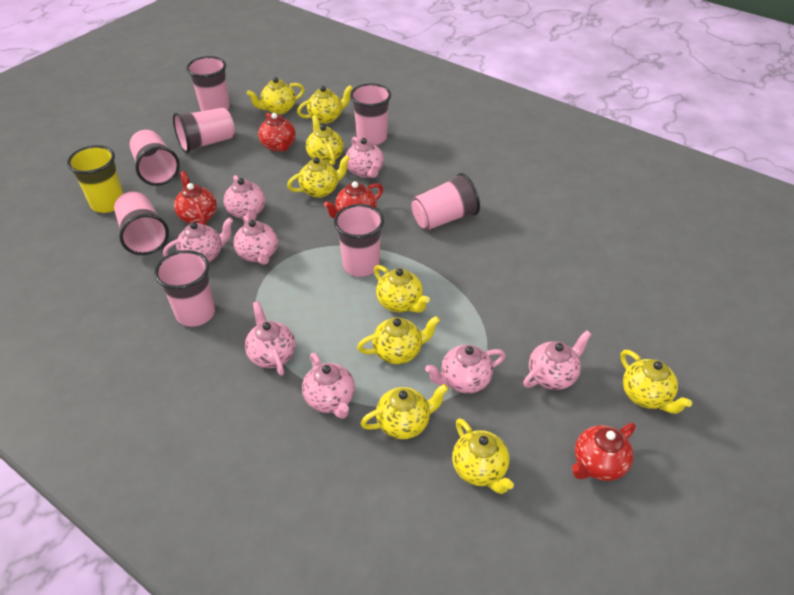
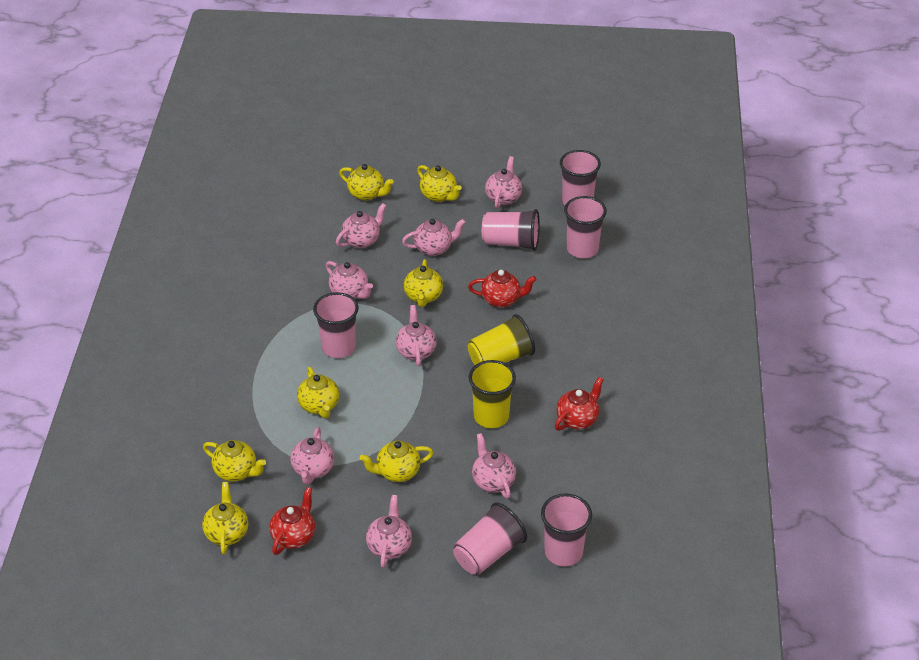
pink cup: 8 -> 6
red teapot: 4 -> 3
yellow cup: 1 -> 2
yellow teapot: 9 -> 7

